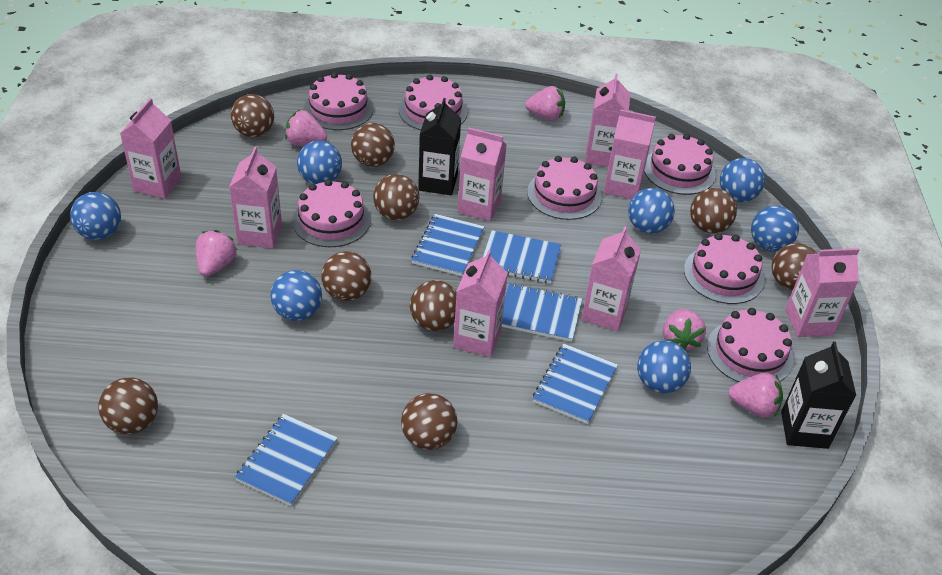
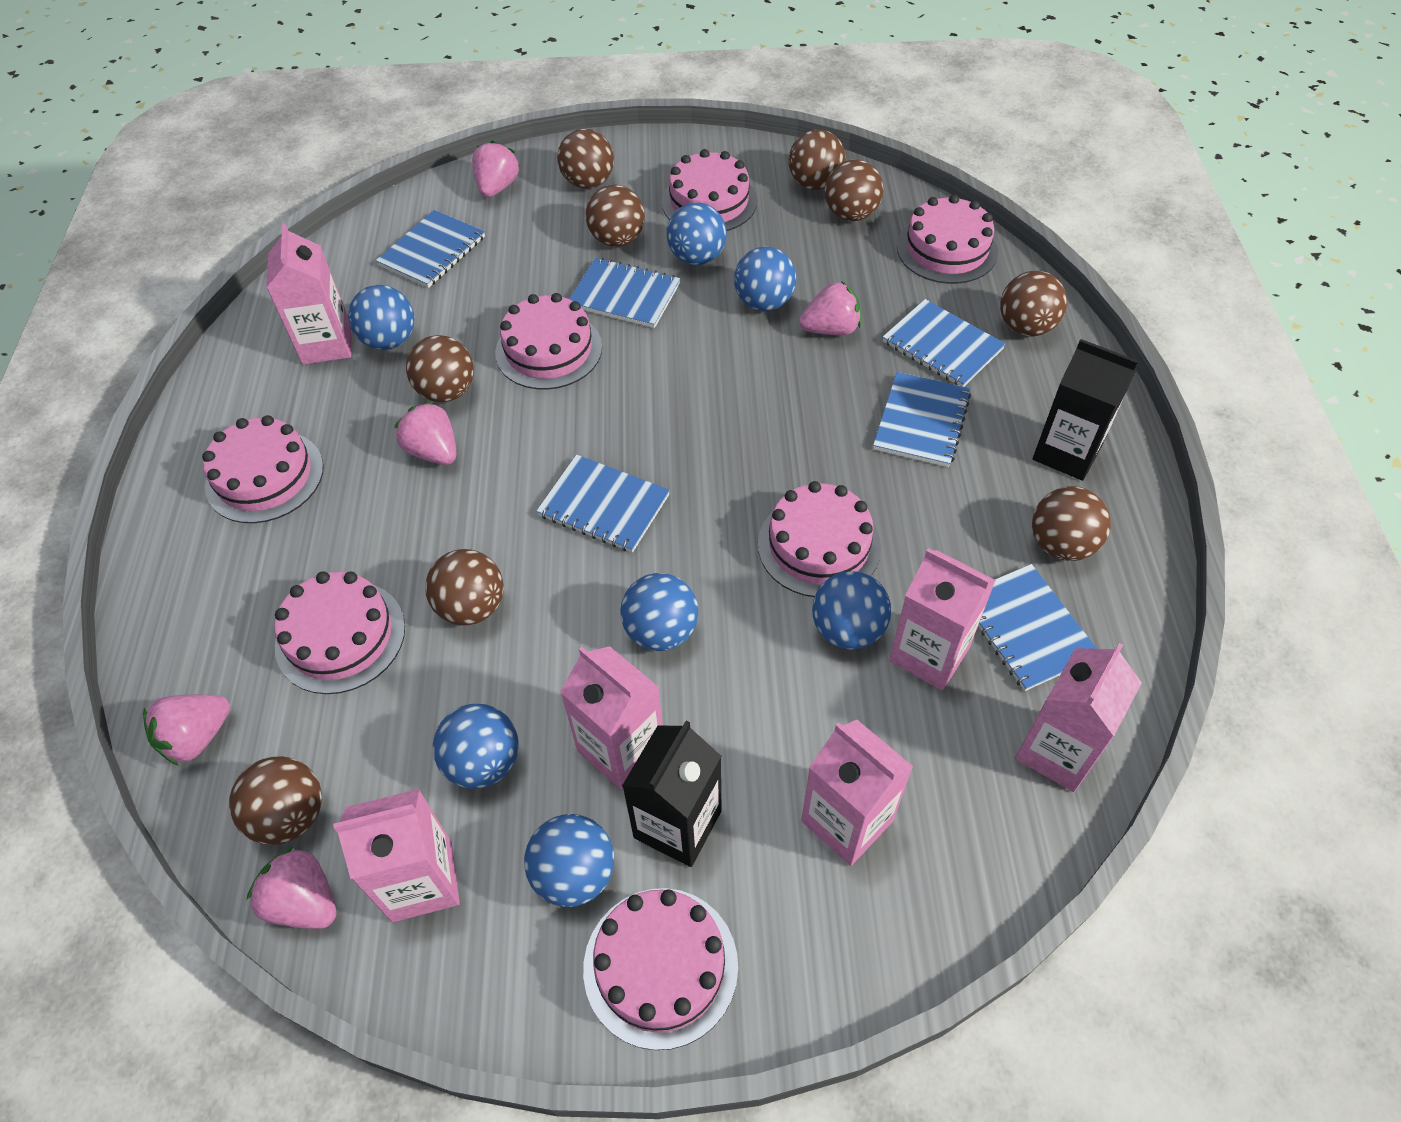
blue notebook: 5 -> 6
pink carton: 8 -> 6

